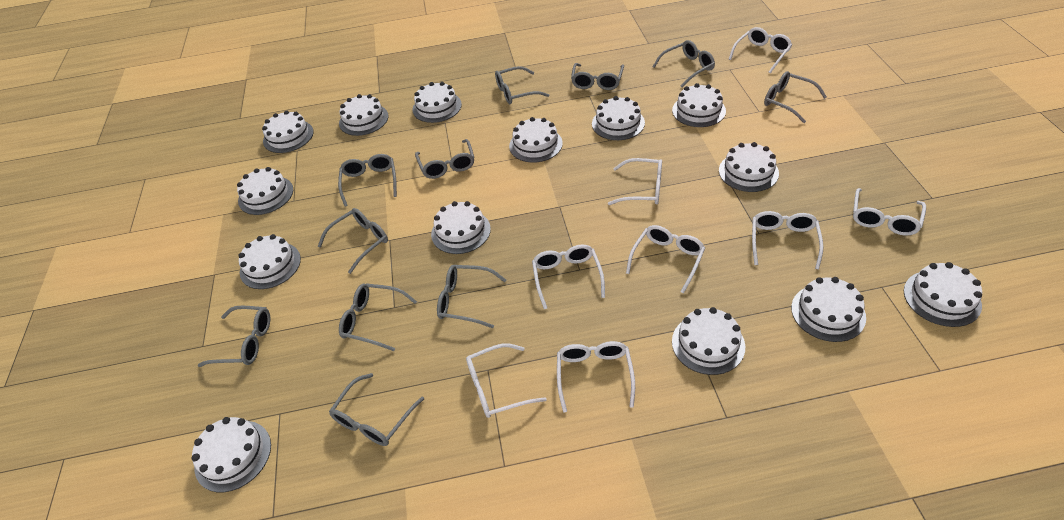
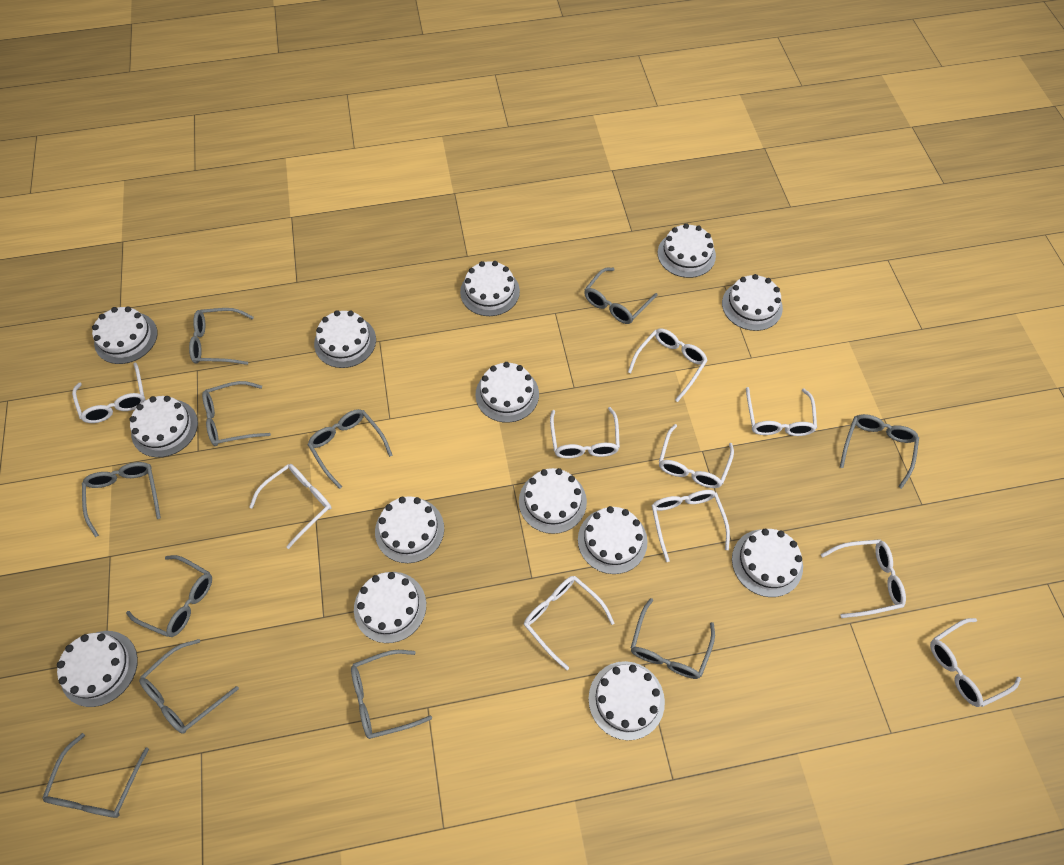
white glasses: 8 -> 10

